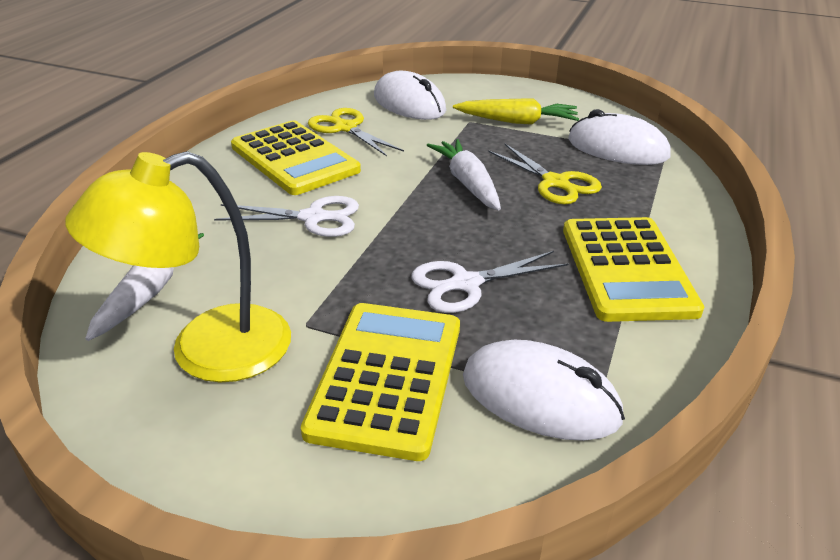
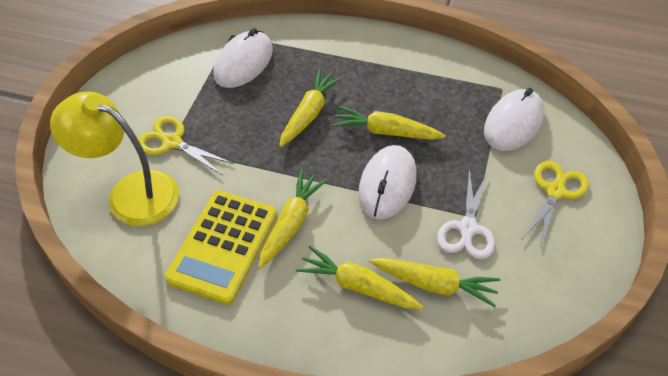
white carrot: 2 -> 0
white scissors: 2 -> 1
yellow calculator: 3 -> 1
yellow carrot: 1 -> 5

